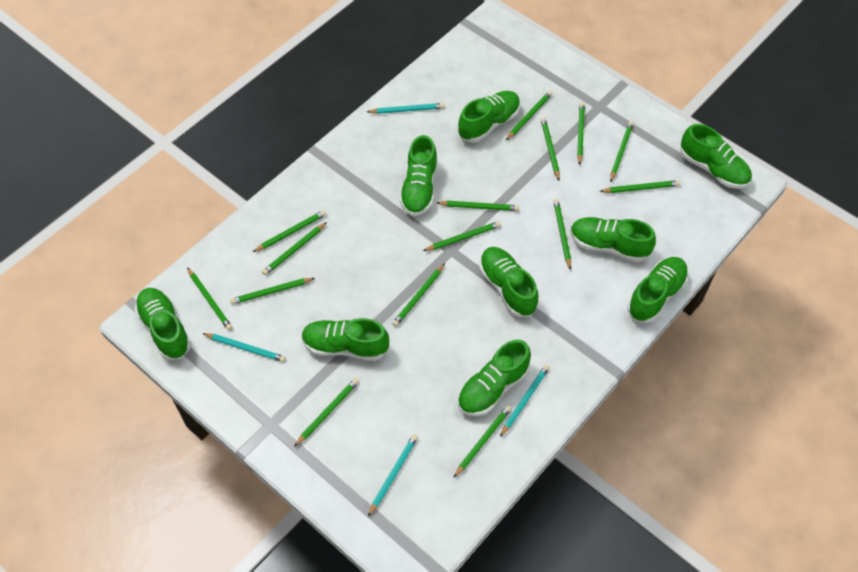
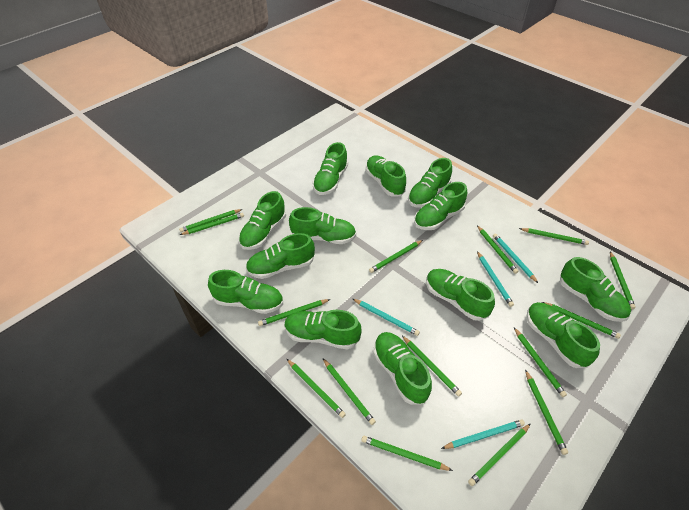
green shoe: 9 -> 13

